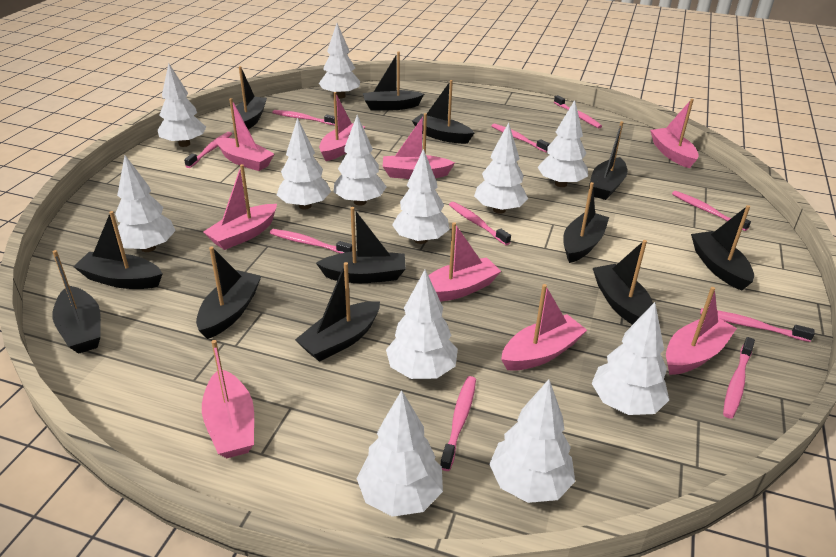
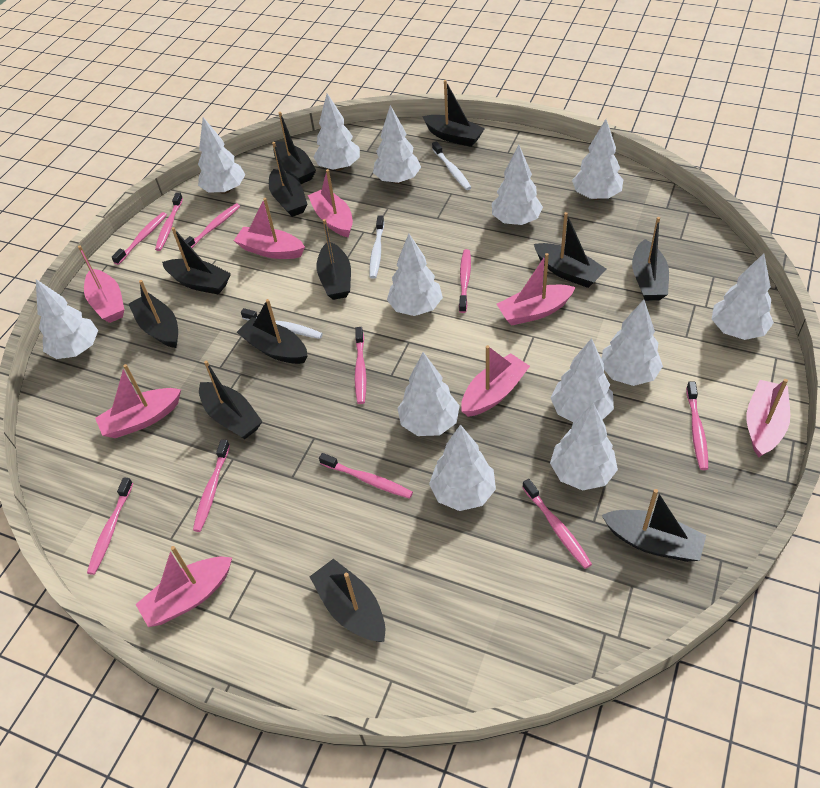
pink boat: 9 -> 8
white toothbrush: 0 -> 3
white tree: 12 -> 13

